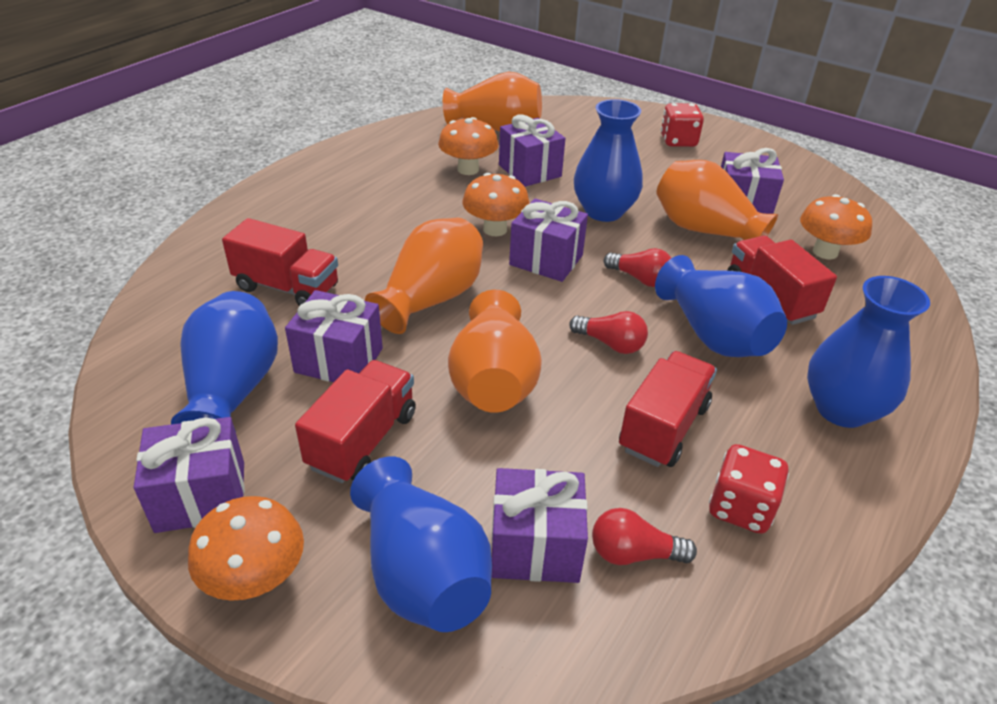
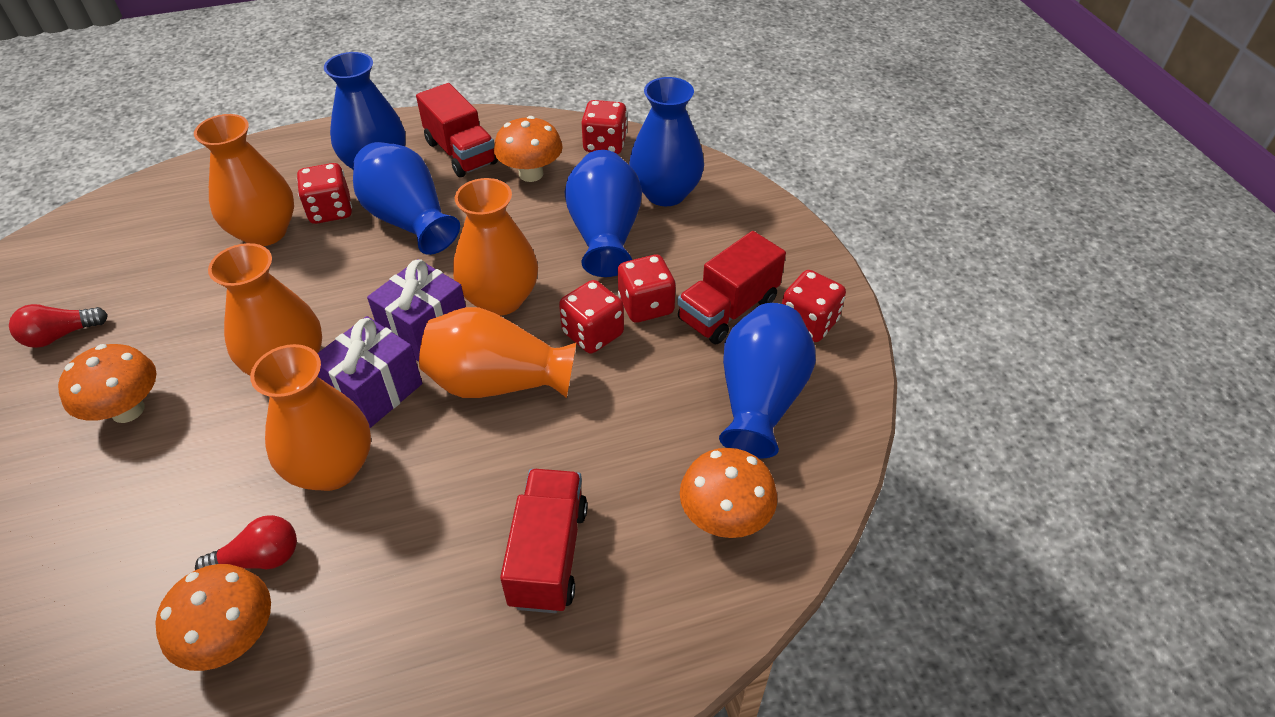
orange vase: 4 -> 5
purple gift: 6 -> 2
red dice: 2 -> 5
red light bulb: 3 -> 2
red truck: 4 -> 3

